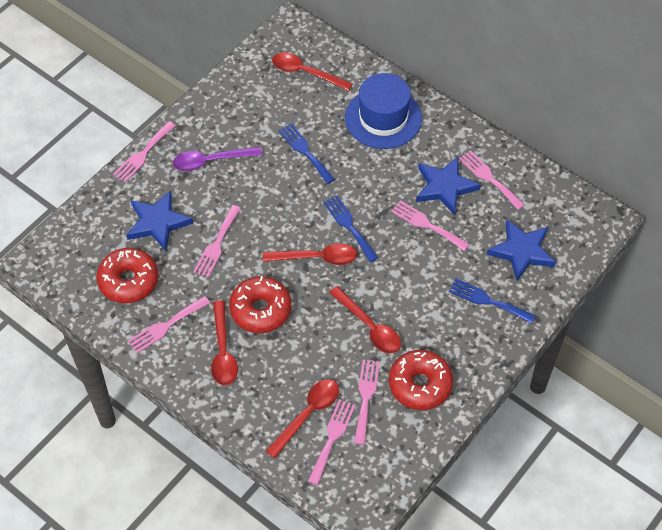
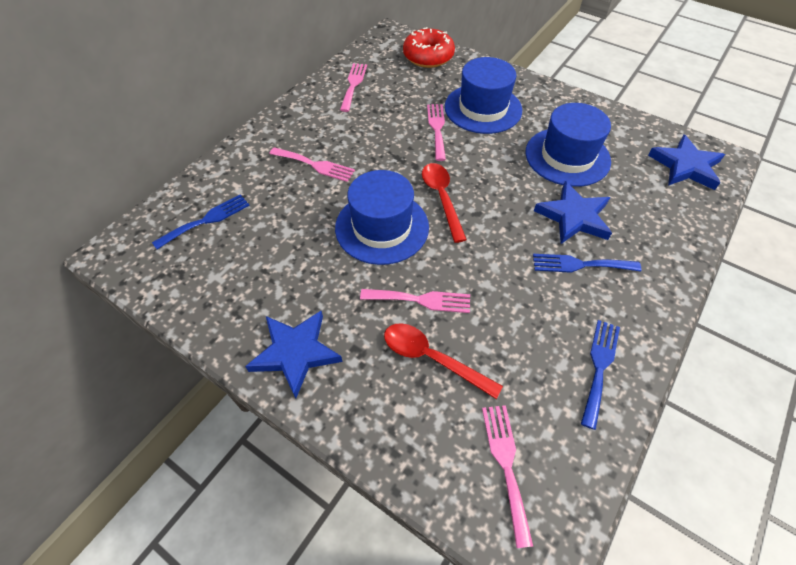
blue hat: 1 -> 3
pink fork: 7 -> 5
purple spoon: 1 -> 0
red donut: 3 -> 1
red spoon: 5 -> 2

